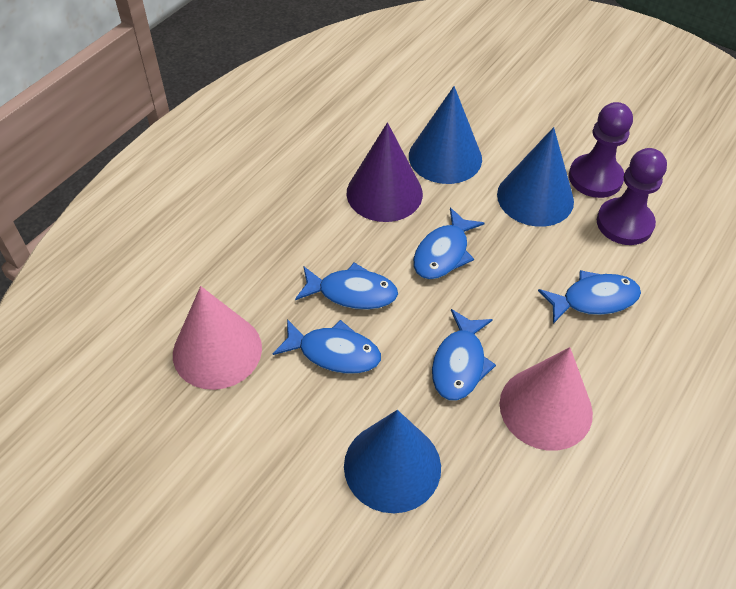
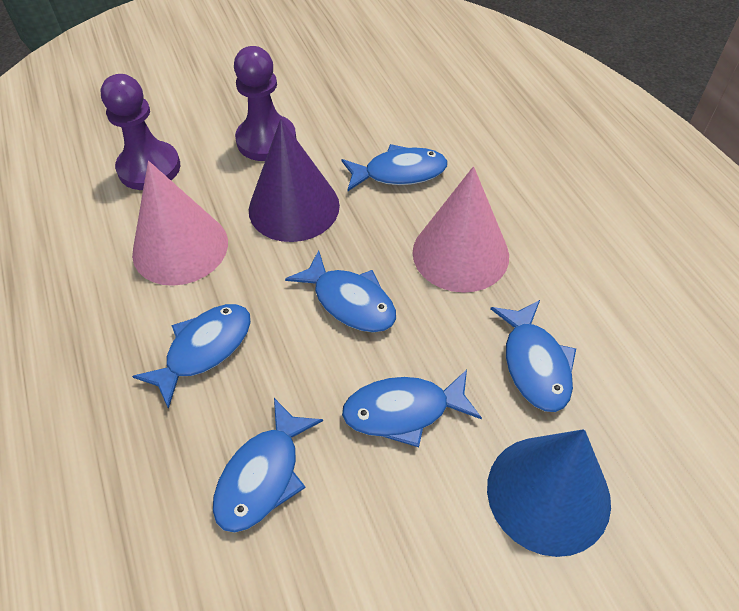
blue cone: 3 -> 1
blue fish: 5 -> 6

